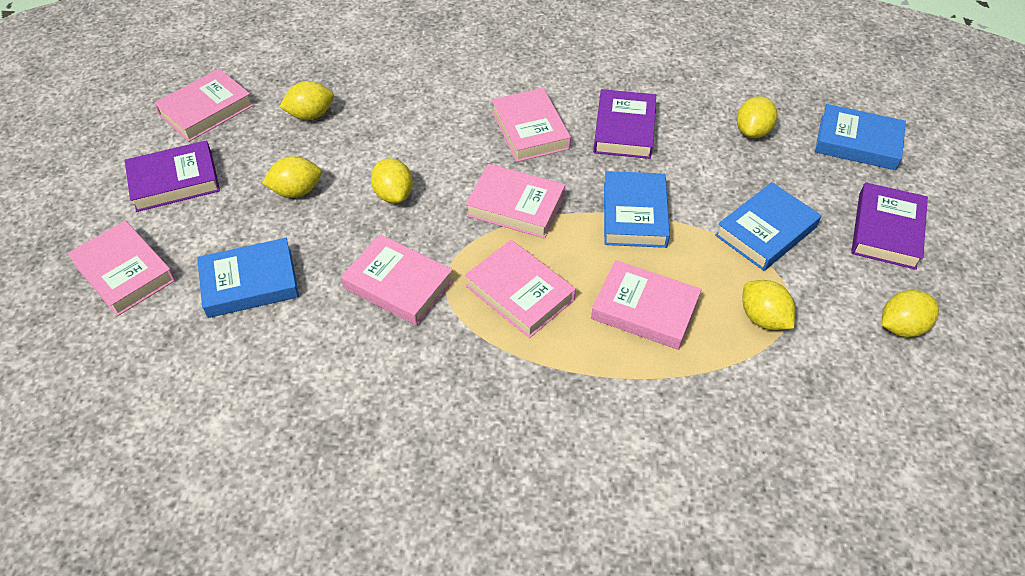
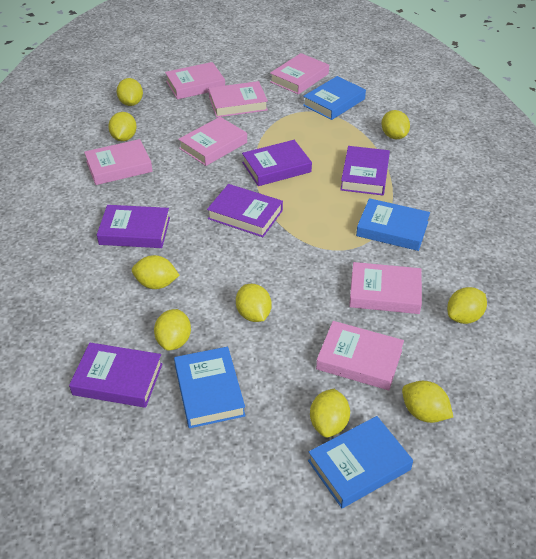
purple book: 3 -> 5
yellow lemon: 6 -> 9

